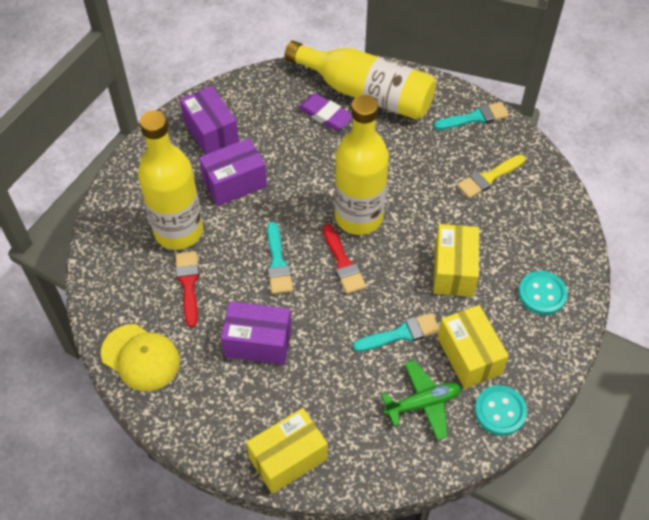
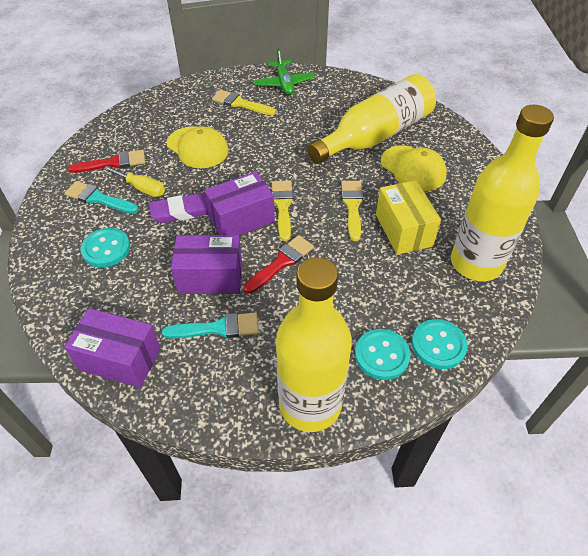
turquoise brush: 3 -> 2
turquoise button: 2 -> 3
yellow box: 3 -> 1
yellow brush: 1 -> 3
yellow cap: 1 -> 2
yellow screwdriver: 0 -> 1

